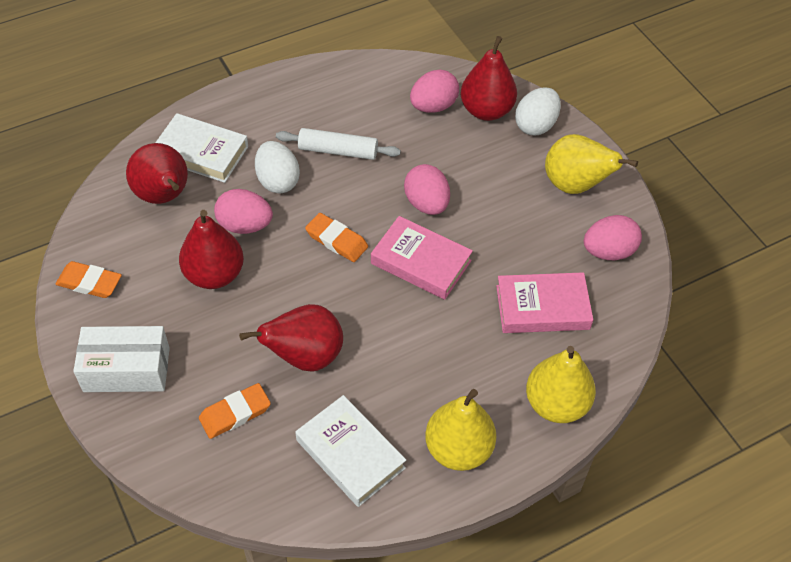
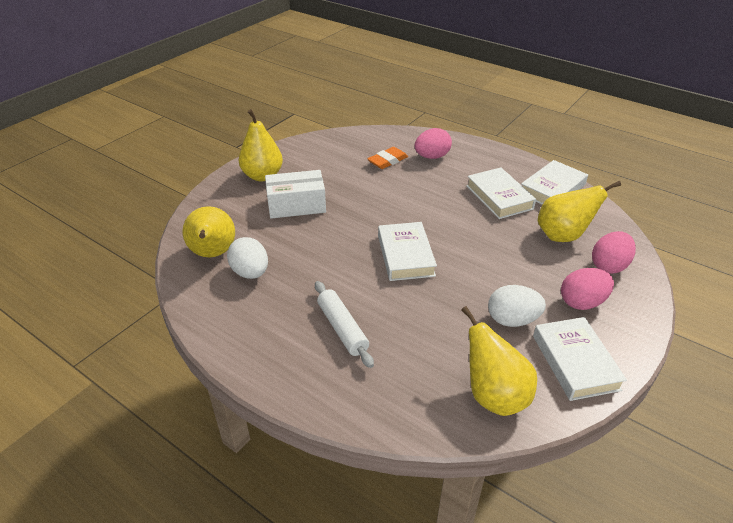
orange eraser: 3 -> 1
pink book: 2 -> 0
pink egg: 4 -> 3
red pear: 4 -> 0
white book: 2 -> 4
yellow pear: 3 -> 4

